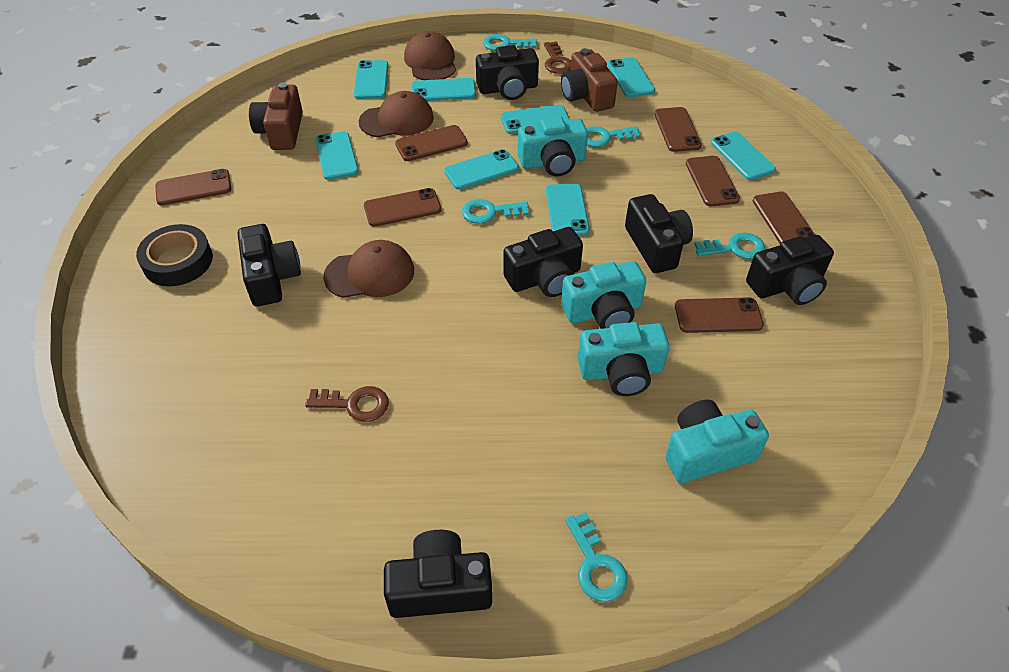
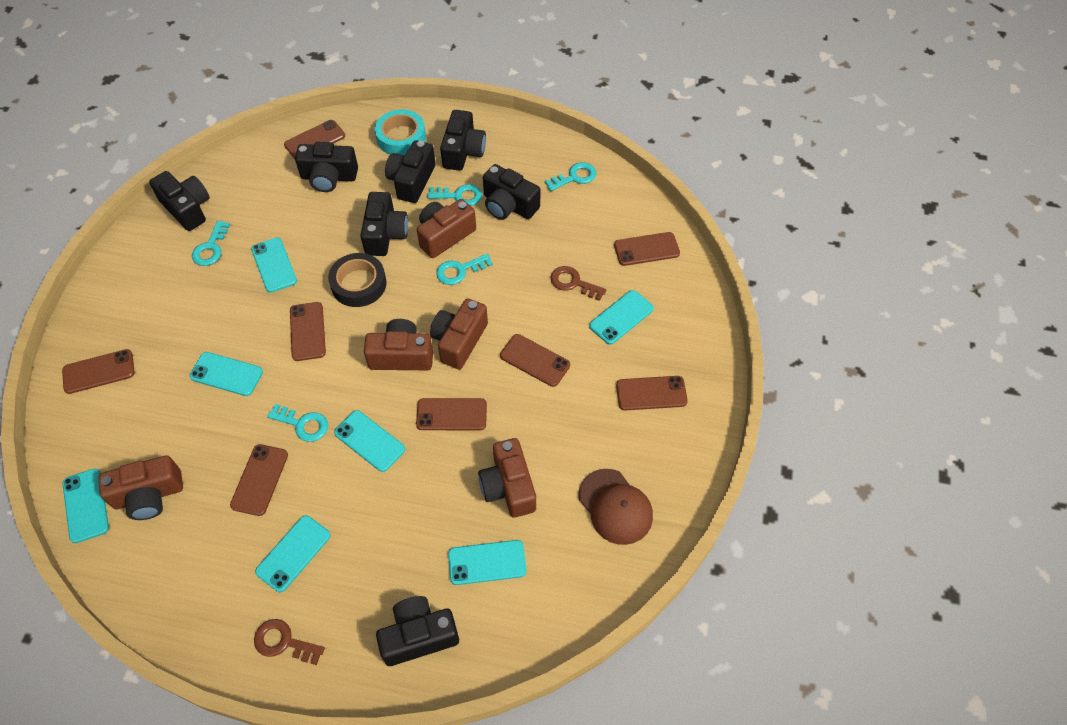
black camera: 6 -> 7
brown camera: 2 -> 5
brown cap: 3 -> 1
brown phone: 7 -> 8
turquoise camera: 4 -> 0
turquoise phone: 8 -> 7
turquoise tape: 0 -> 1

